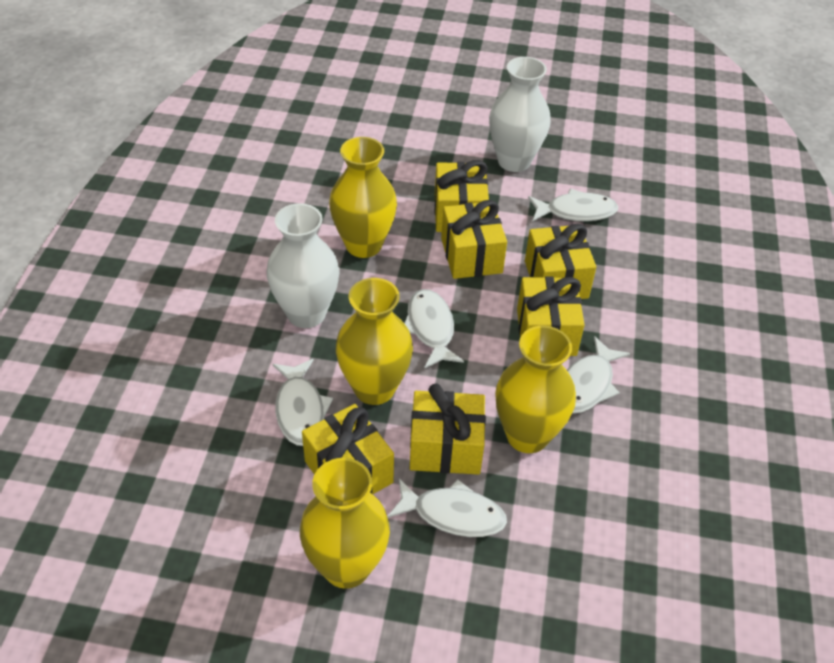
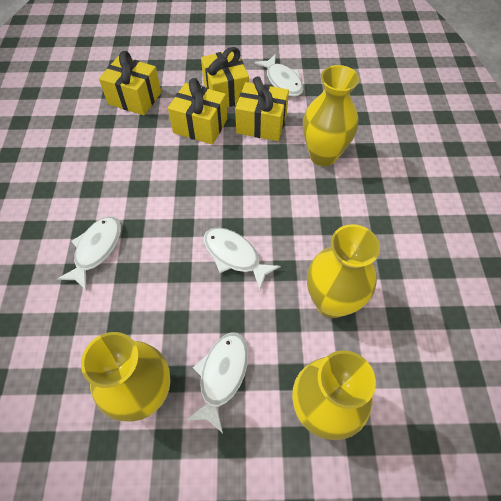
white fish: 5 -> 4
white vase: 2 -> 0
yellow gift: 6 -> 4

